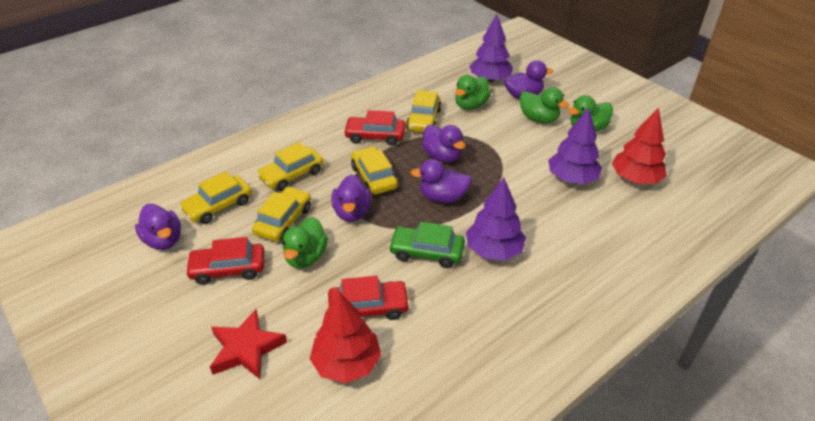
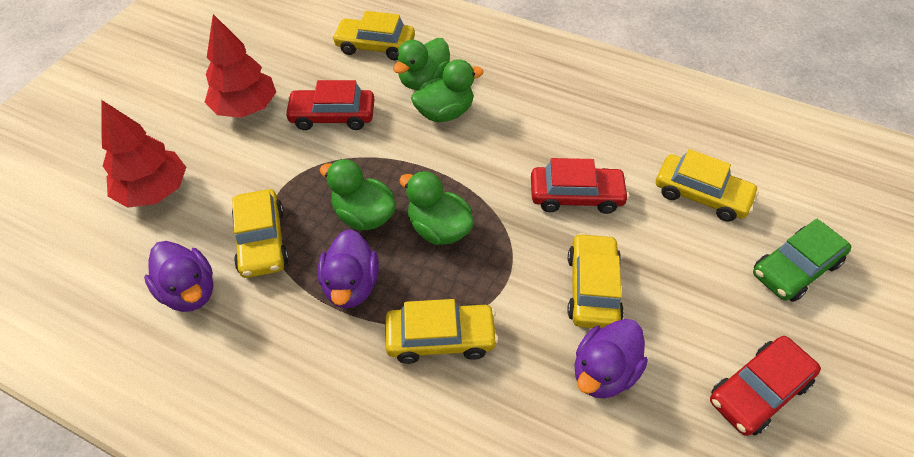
purple duck: 5 -> 3
purple tree: 3 -> 0
red star: 1 -> 0

